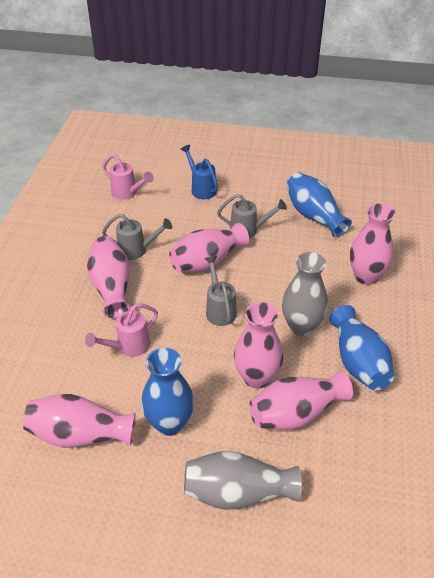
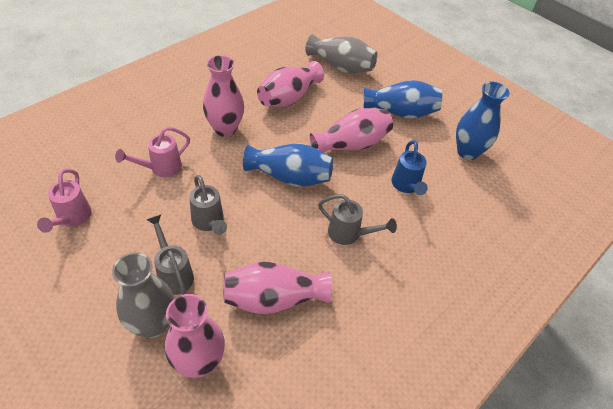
pink vase: 6 -> 5

